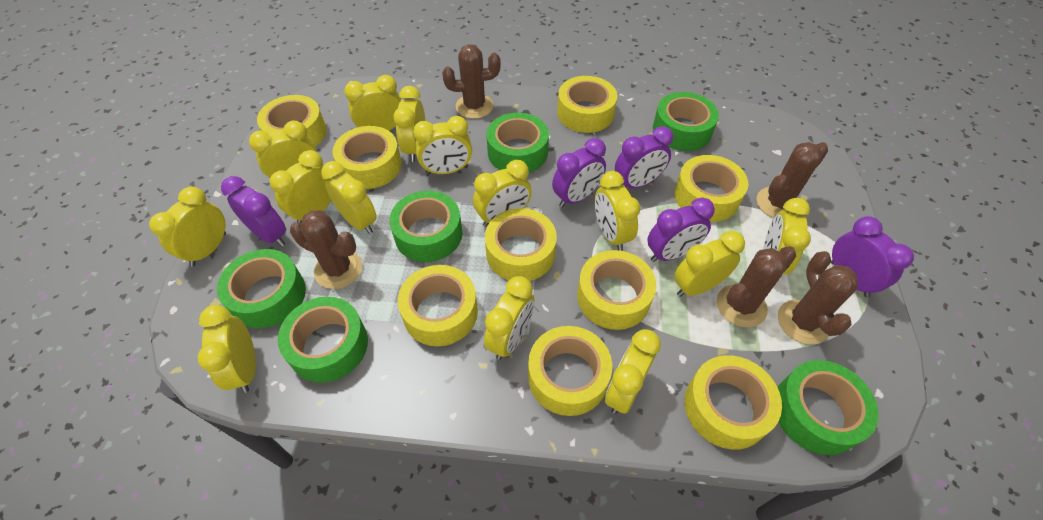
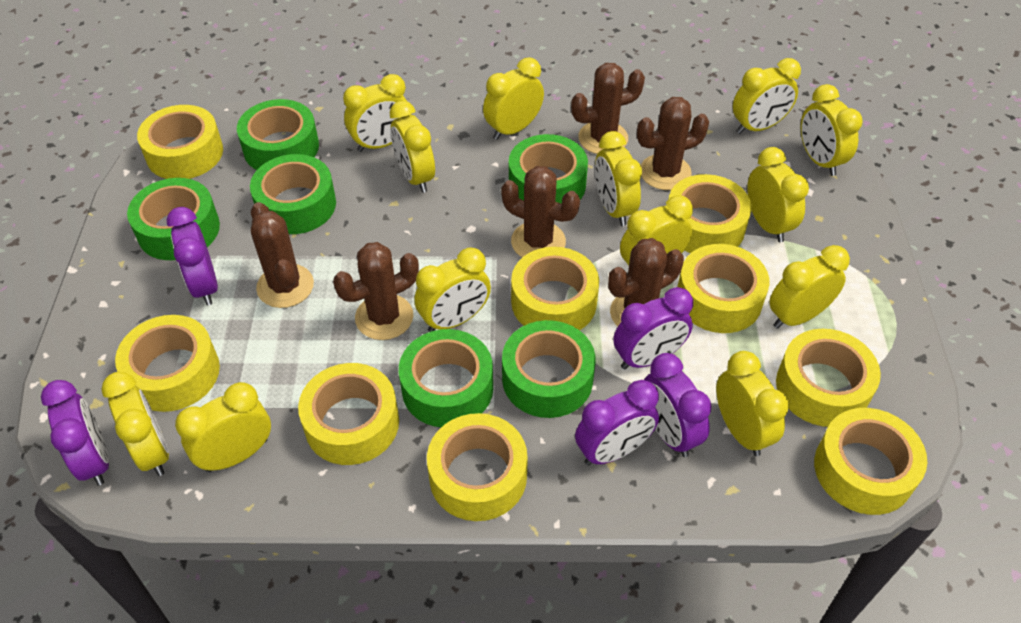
brown cactus: 5 -> 6
yellow clock: 14 -> 13

